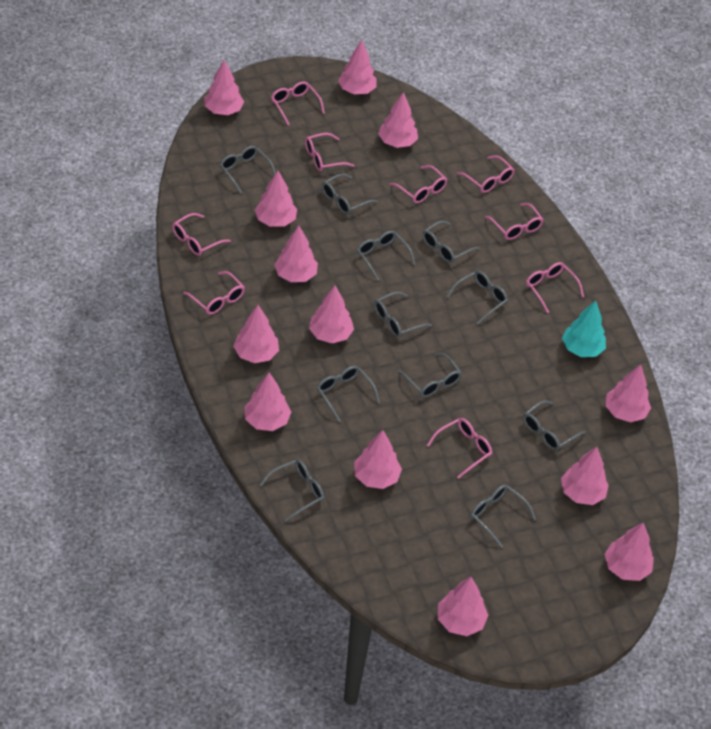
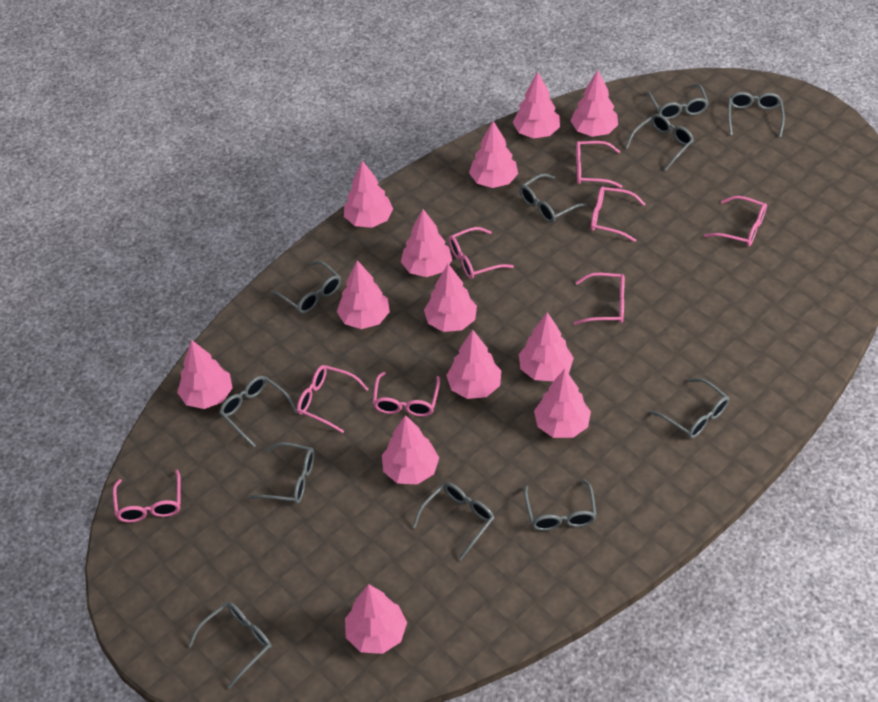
pink glasses: 9 -> 8
turquoise tree: 1 -> 0

